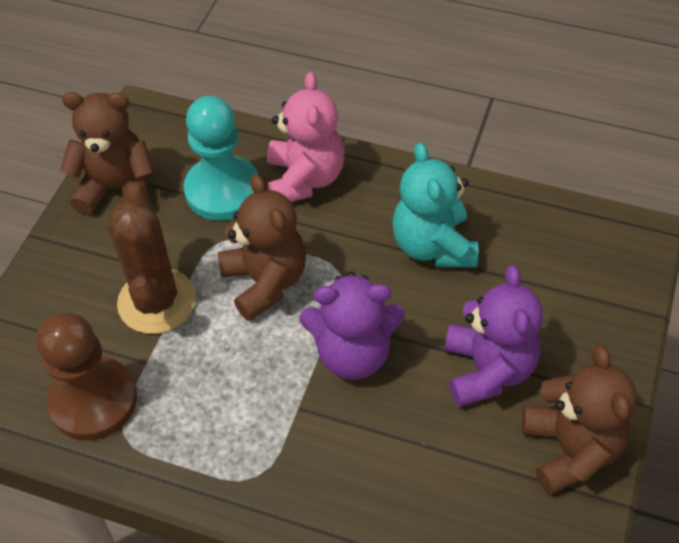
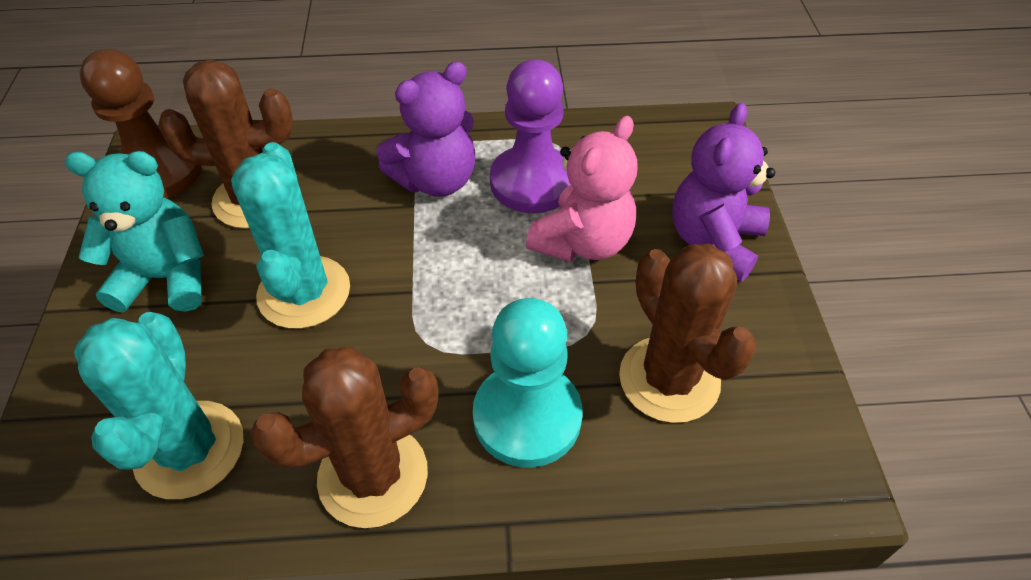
brown cactus: 1 -> 3
brown teddy bear: 3 -> 0
purple pawn: 0 -> 1
turquoise cactus: 0 -> 2

